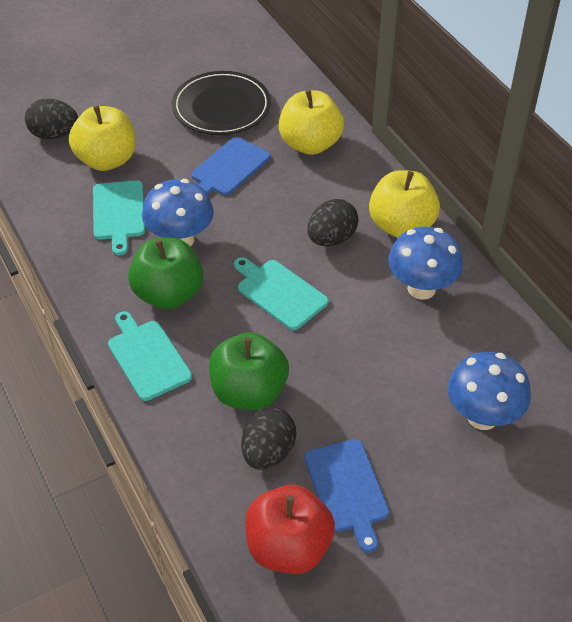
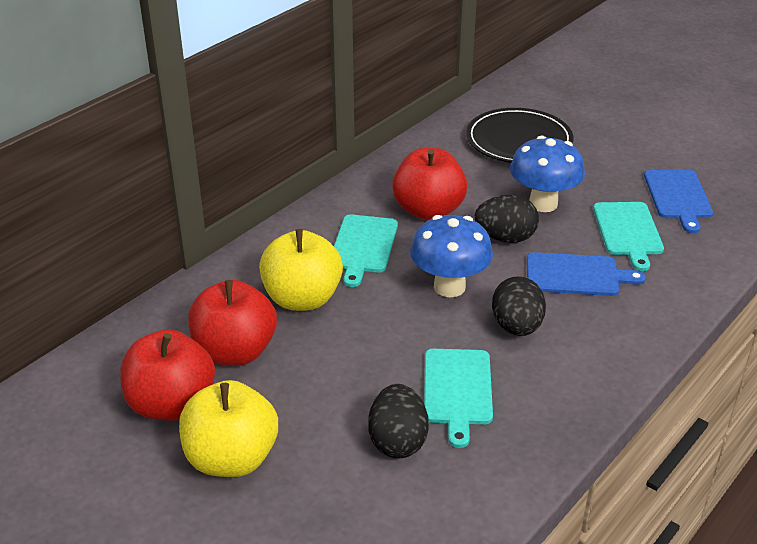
blue mushroom: 3 -> 2
green apple: 2 -> 0
red apple: 1 -> 3
yellow apple: 3 -> 2

